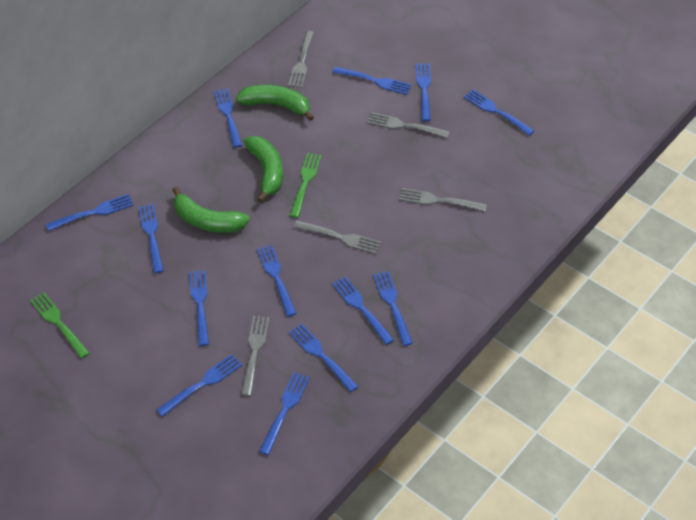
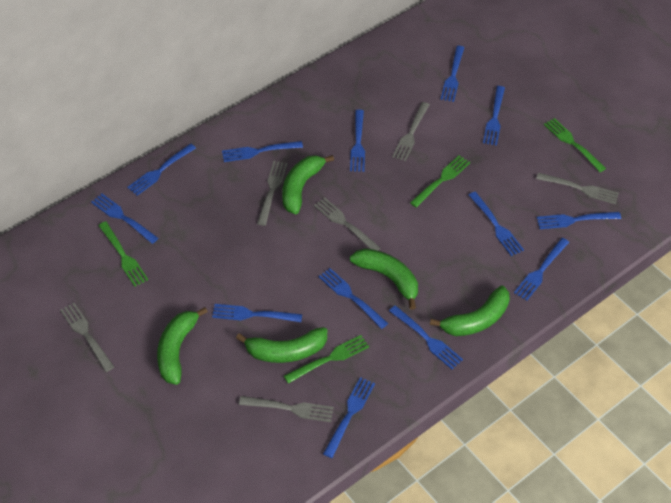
green banana: 3 -> 5
green fork: 2 -> 4
grey fork: 5 -> 6

